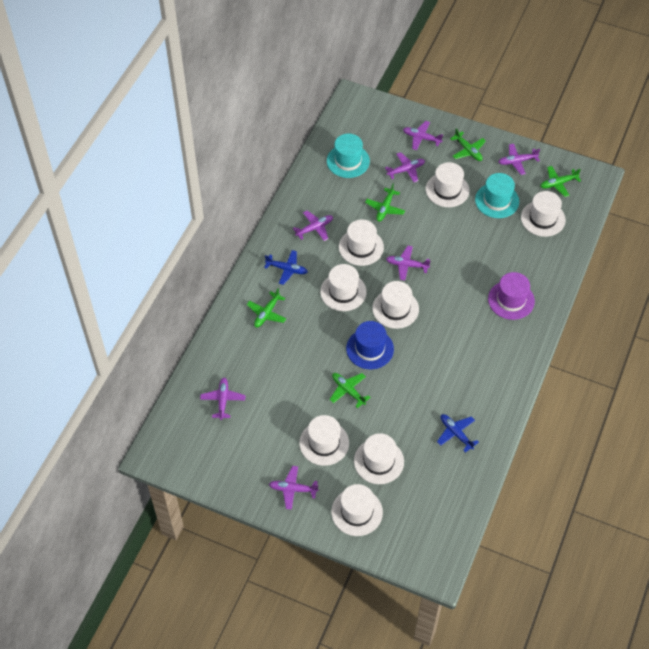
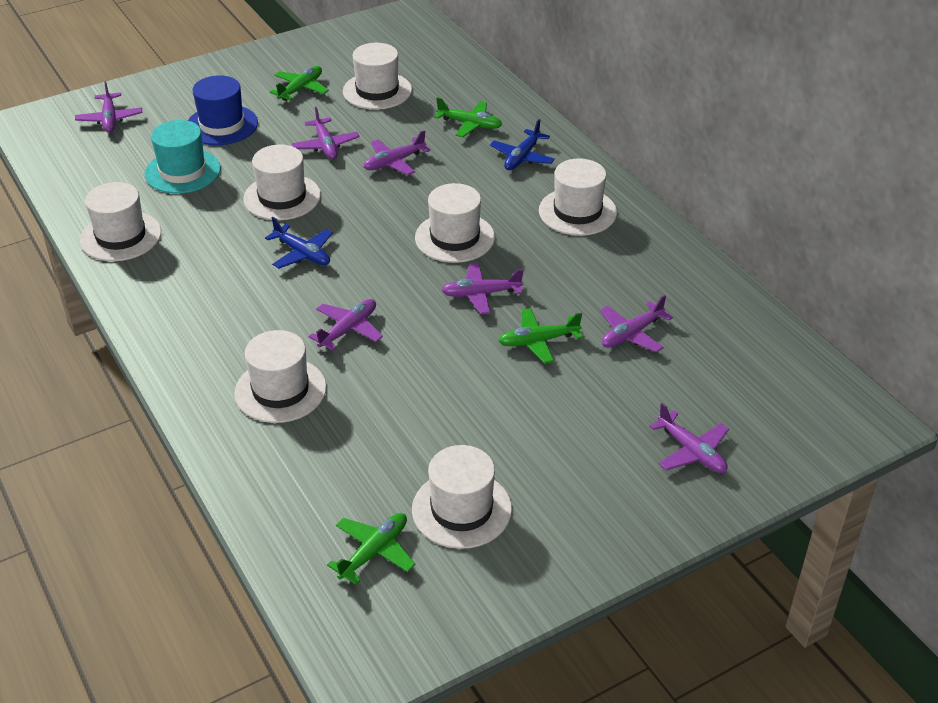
green plane: 5 -> 4
purple hat: 1 -> 0
turquoise hat: 2 -> 1
white hat: 8 -> 7

